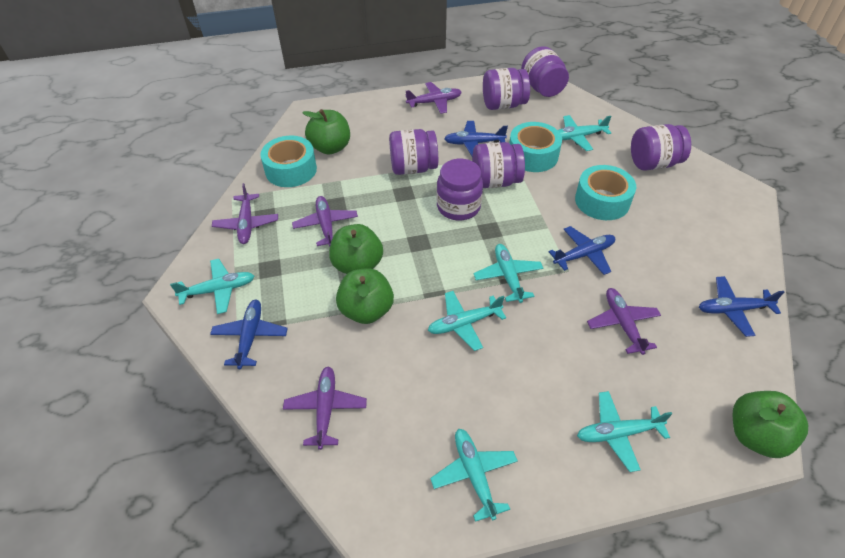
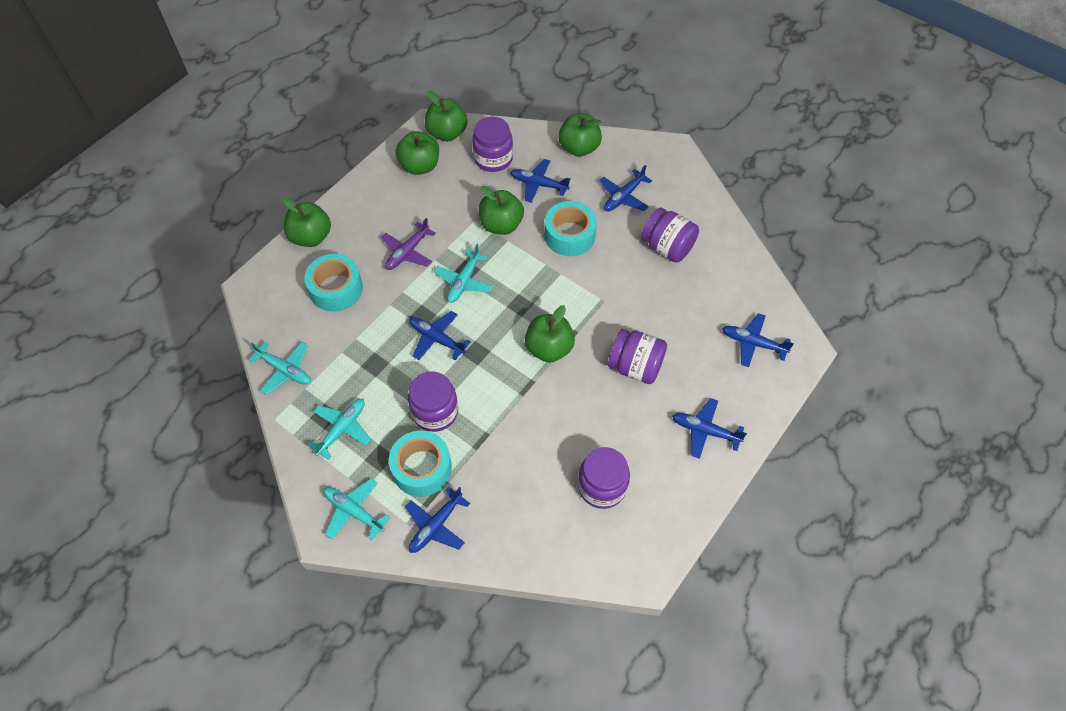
blue plane: 4 -> 6
green apple: 4 -> 6
purple jar: 6 -> 5
purple plane: 5 -> 1
turquoise plane: 6 -> 4

